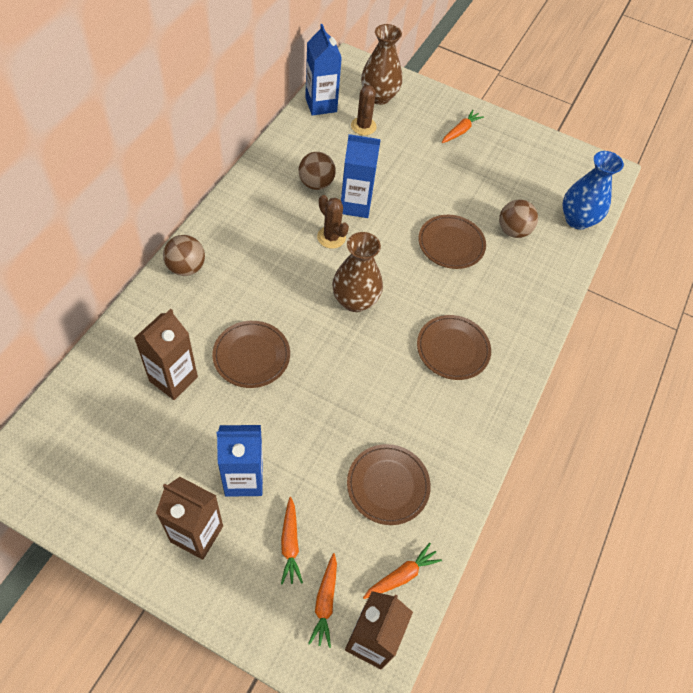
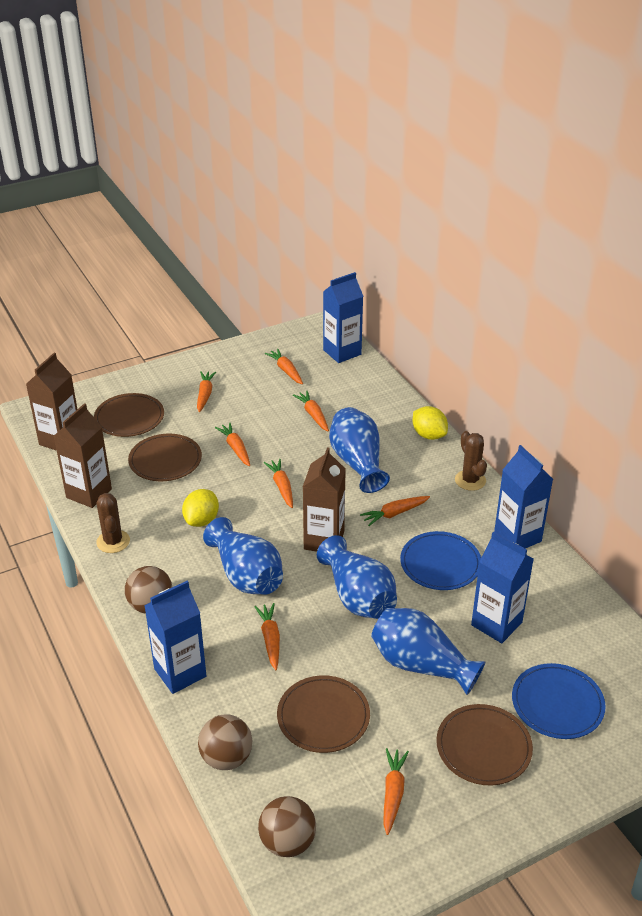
blue carton: 3 -> 4
blue plate: 0 -> 2
blue vase: 1 -> 4
brown vase: 2 -> 0
orange carrot: 4 -> 8
yellow lemon: 0 -> 2

